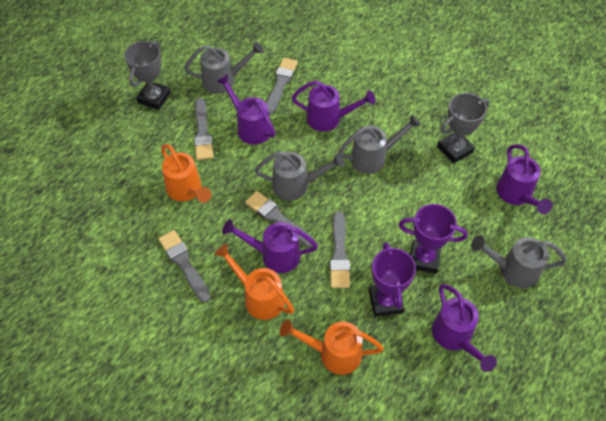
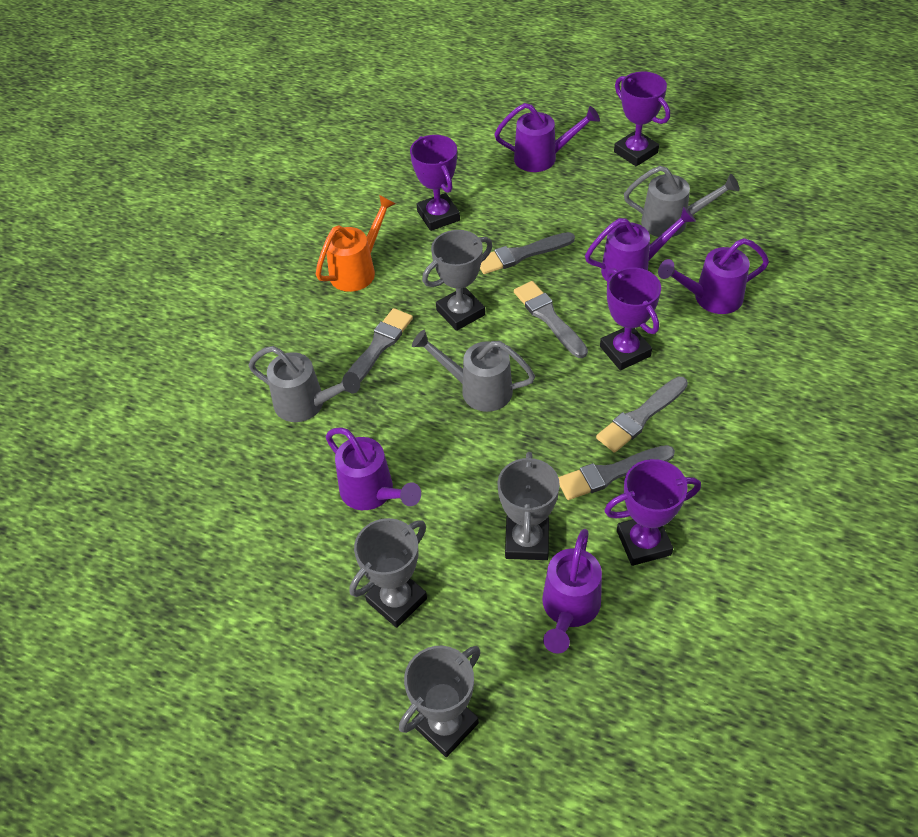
grey trophy: 2 -> 4
grey watering can: 4 -> 3
orange watering can: 3 -> 1
purple trophy: 2 -> 4

